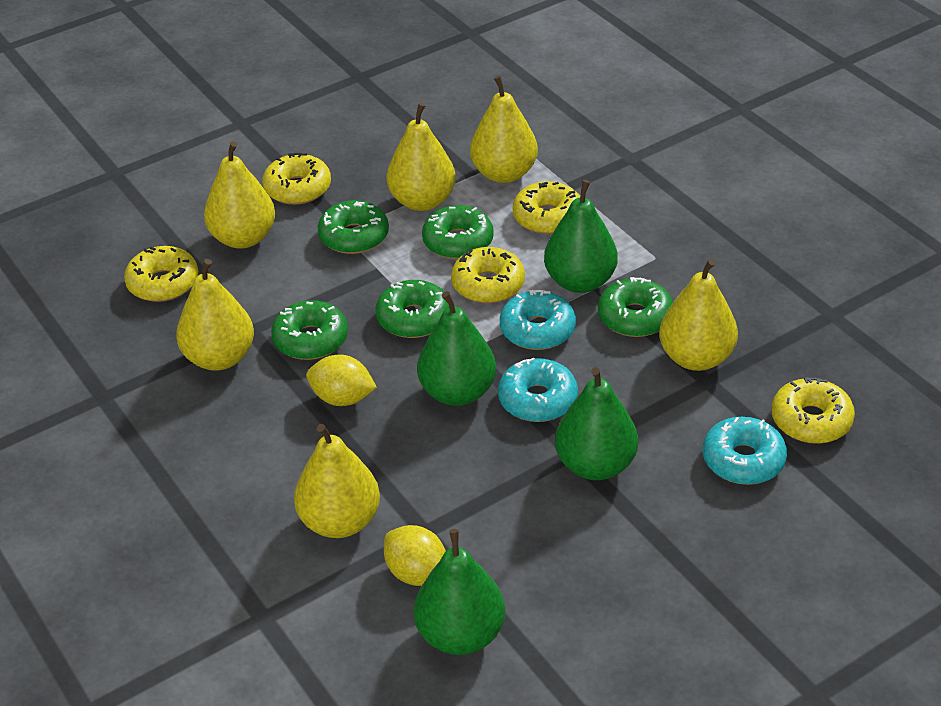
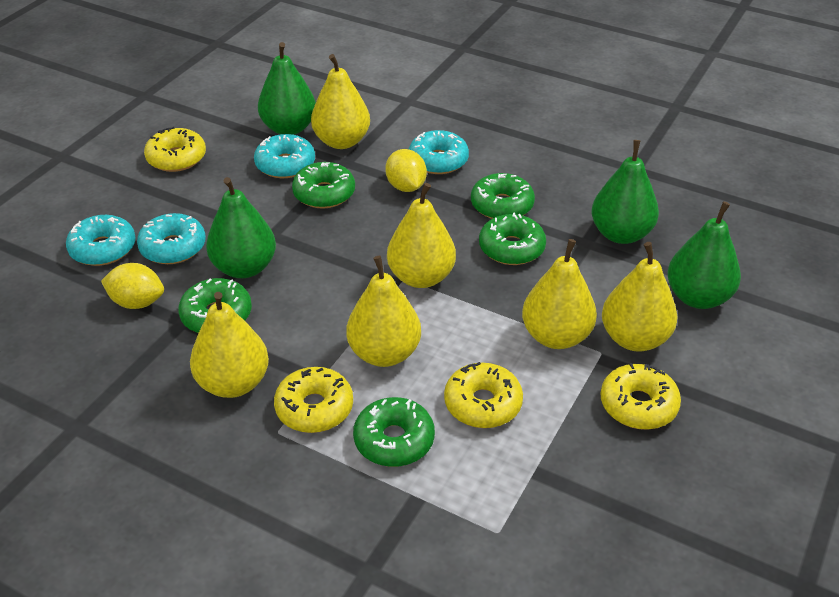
turquoise donut: 3 -> 4
yellow donut: 5 -> 4

